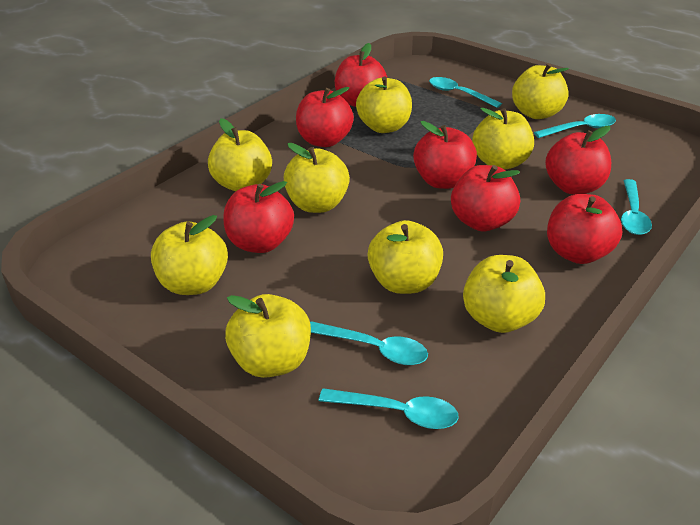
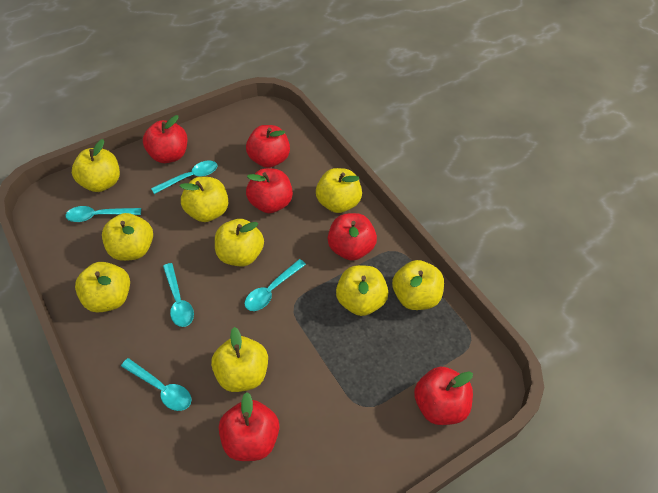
red apple: 7 -> 6

